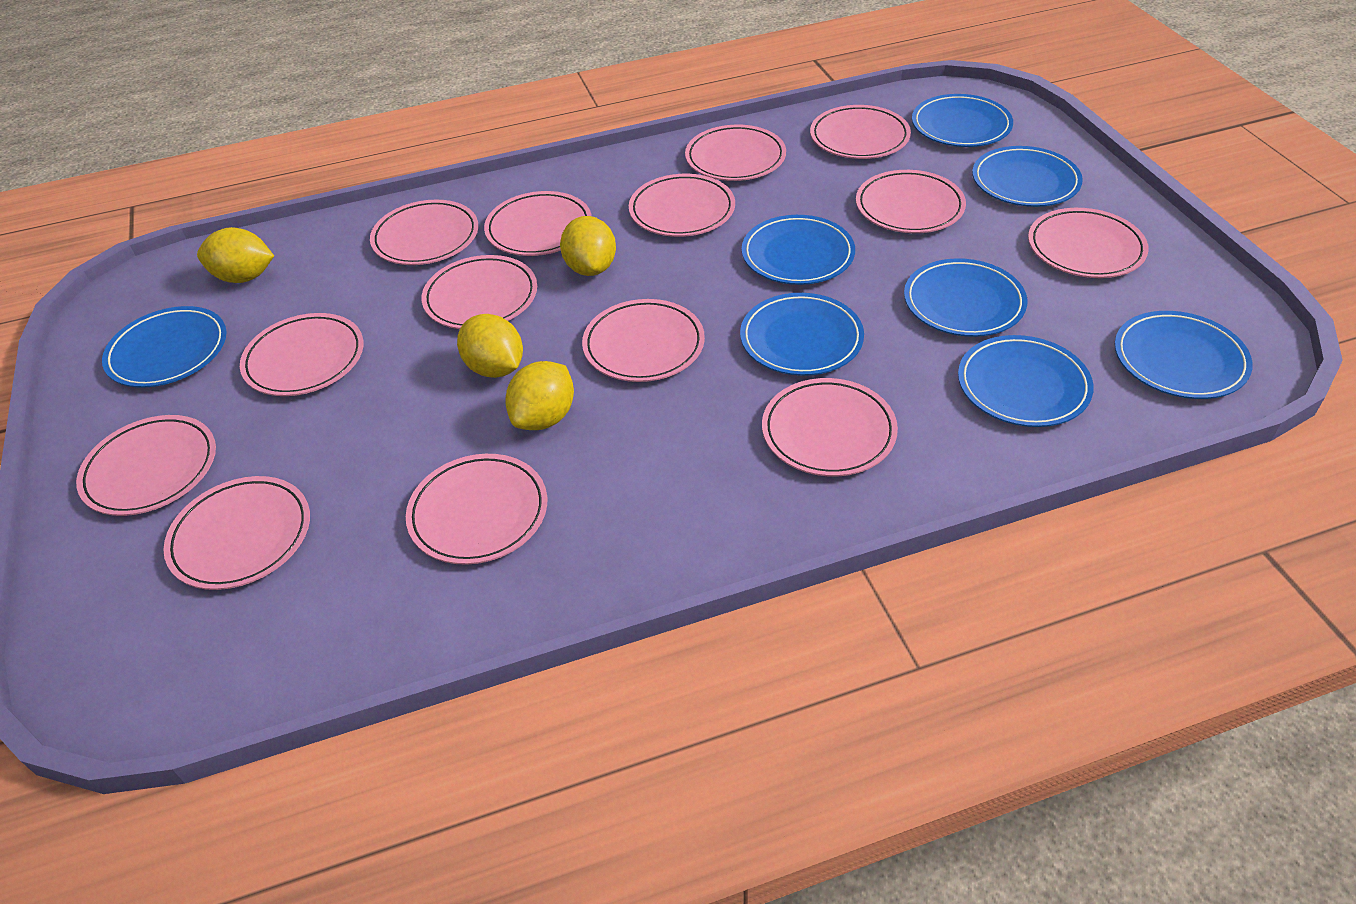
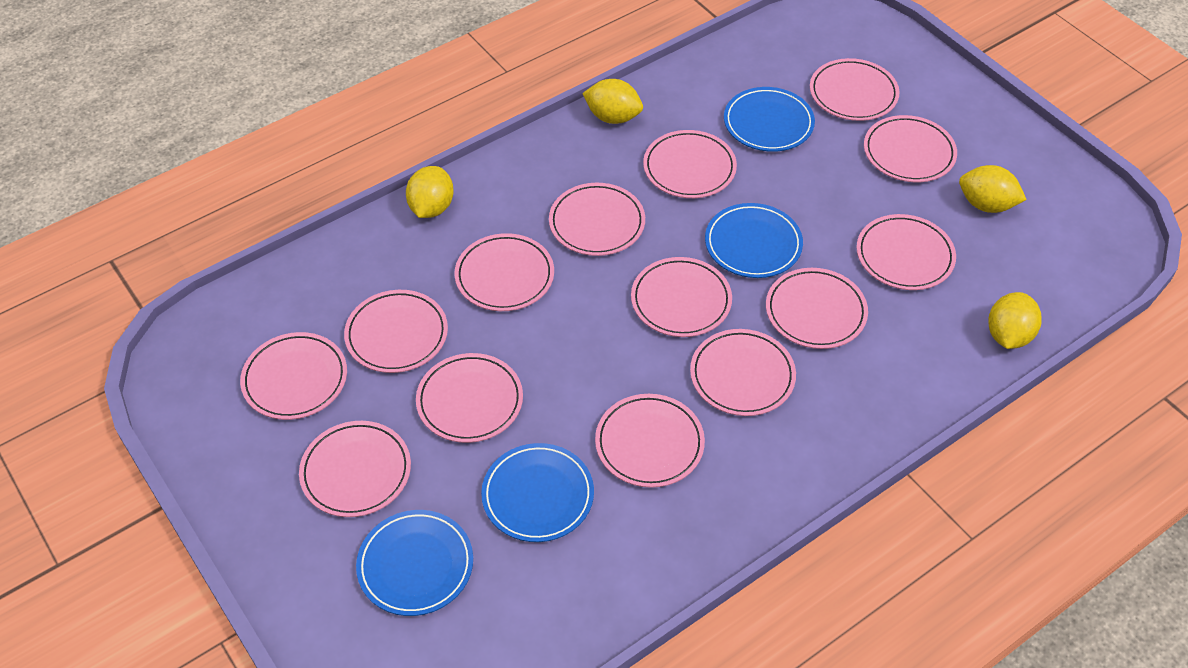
blue plate: 8 -> 4

